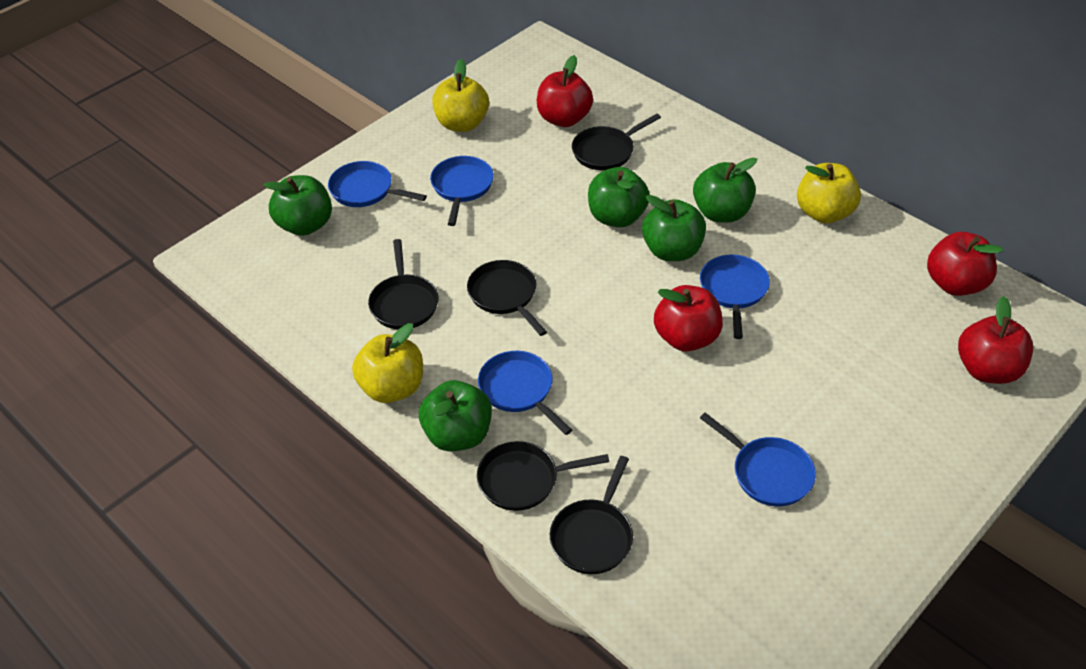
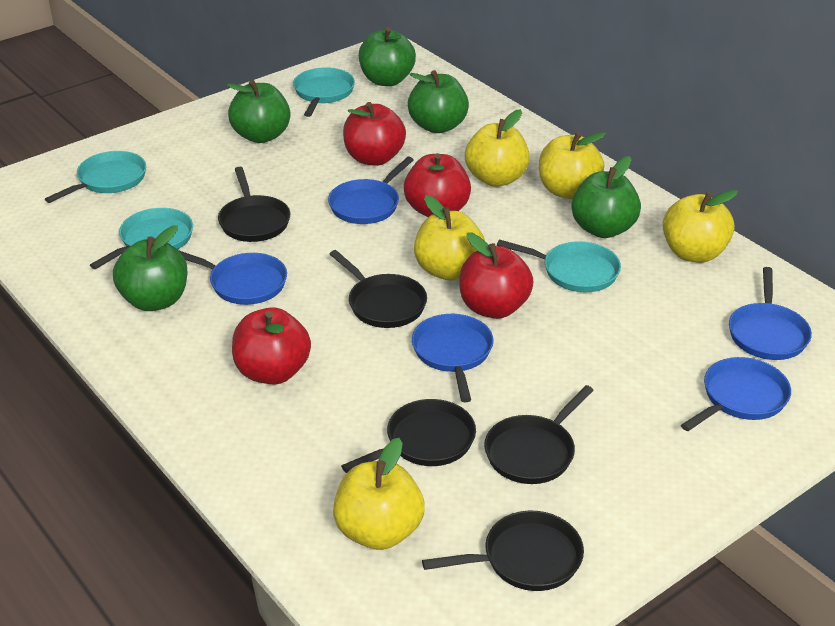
turquoise pan: 0 -> 4
yellow apple: 3 -> 5

